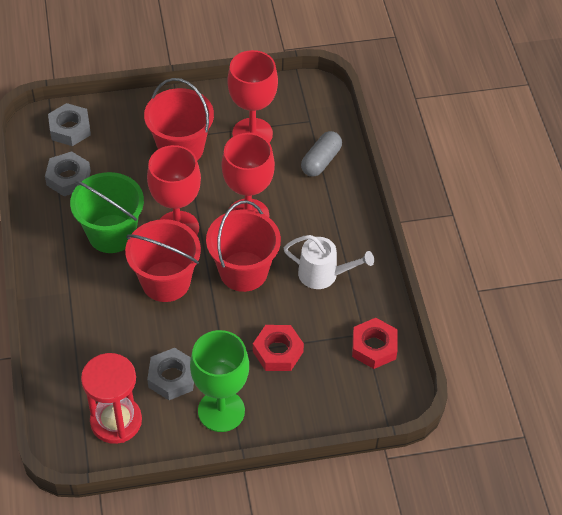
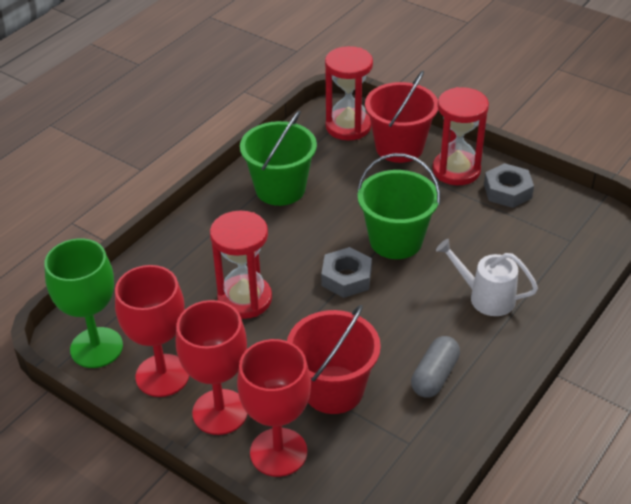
green bucket: 1 -> 2
grey nut: 3 -> 2
red bucket: 3 -> 2
red hourglass: 1 -> 3
red nut: 2 -> 0

